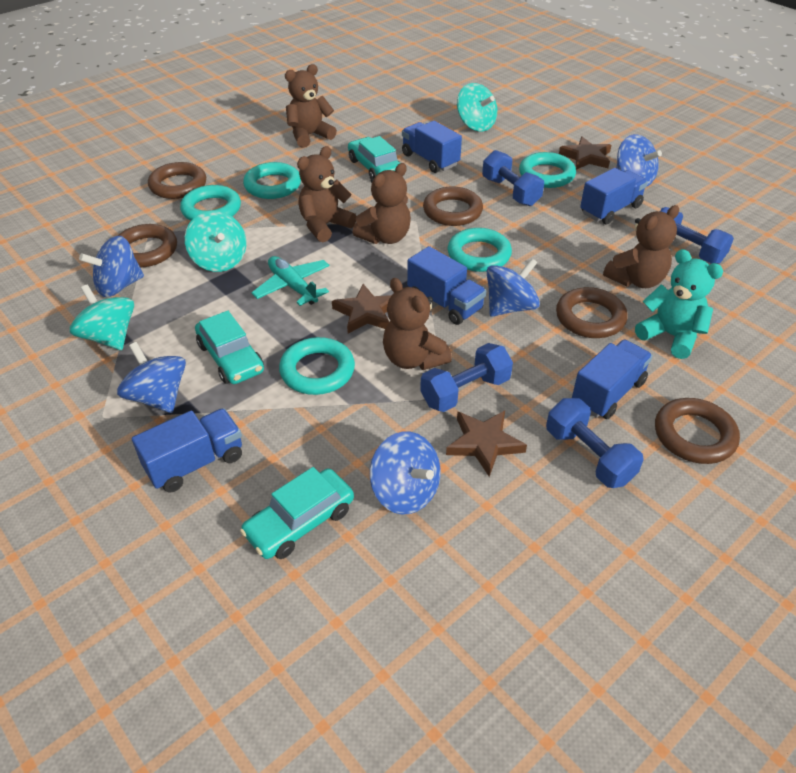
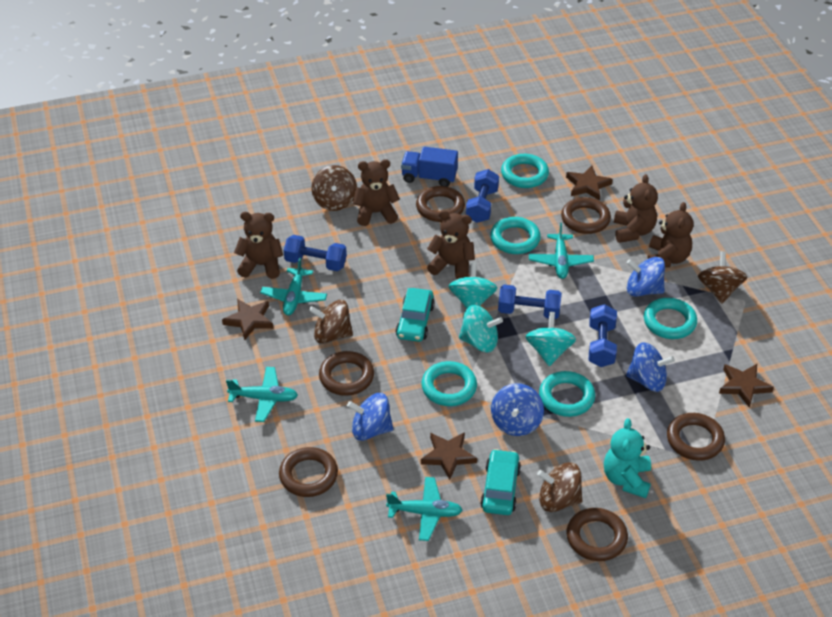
blue spinning top: 5 -> 4
blue truck: 5 -> 1
brown ring: 5 -> 6
brown spinning top: 0 -> 4
brown star: 3 -> 4
turquoise car: 3 -> 2
turquoise plane: 1 -> 4

